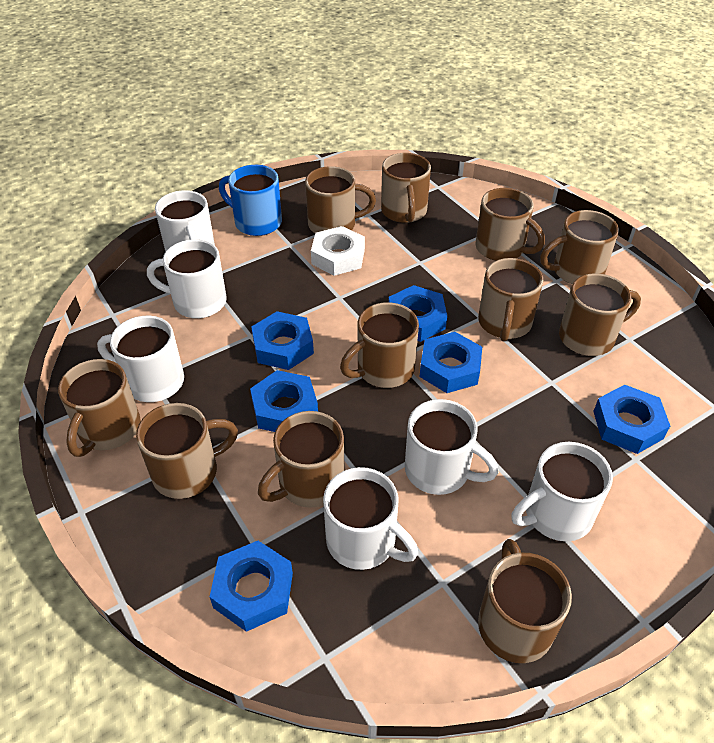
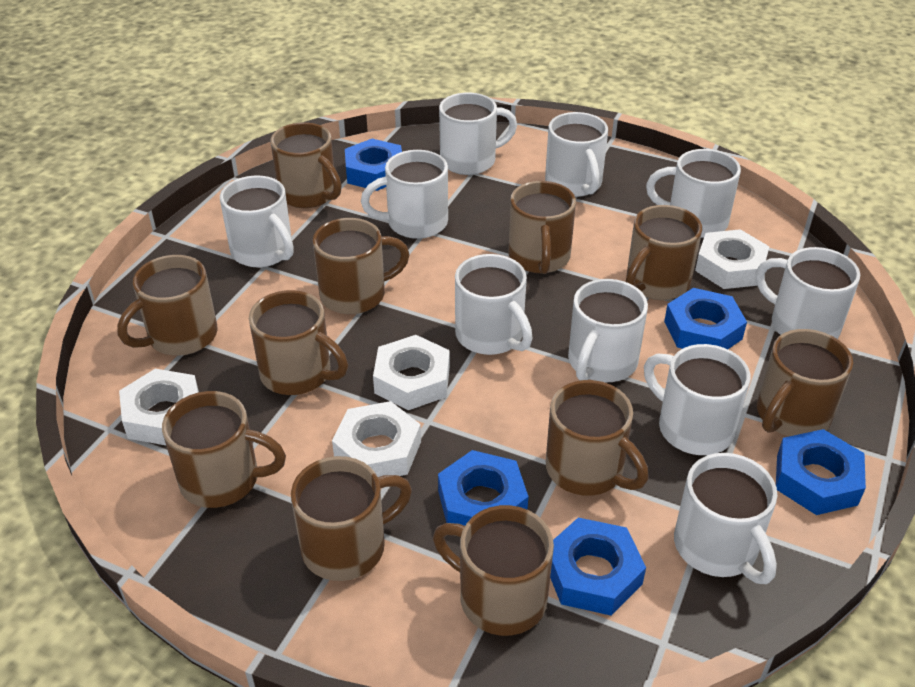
blue mug: 1 -> 0
blue nut: 6 -> 5
white mug: 6 -> 10
white nut: 1 -> 4

